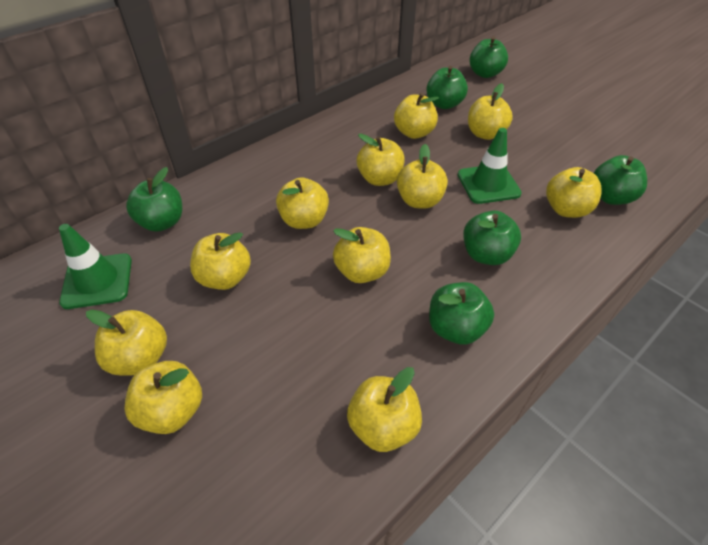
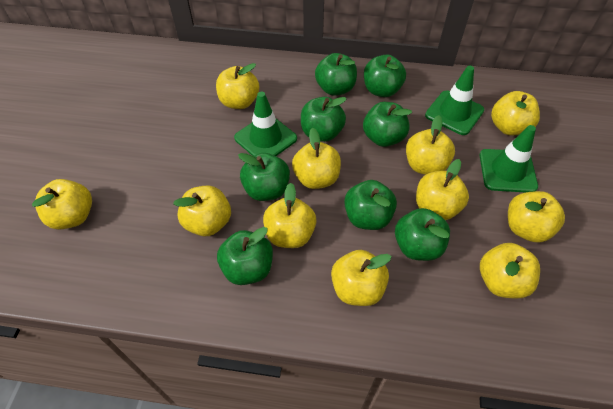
green apple: 6 -> 8
green traffic cone: 2 -> 3

